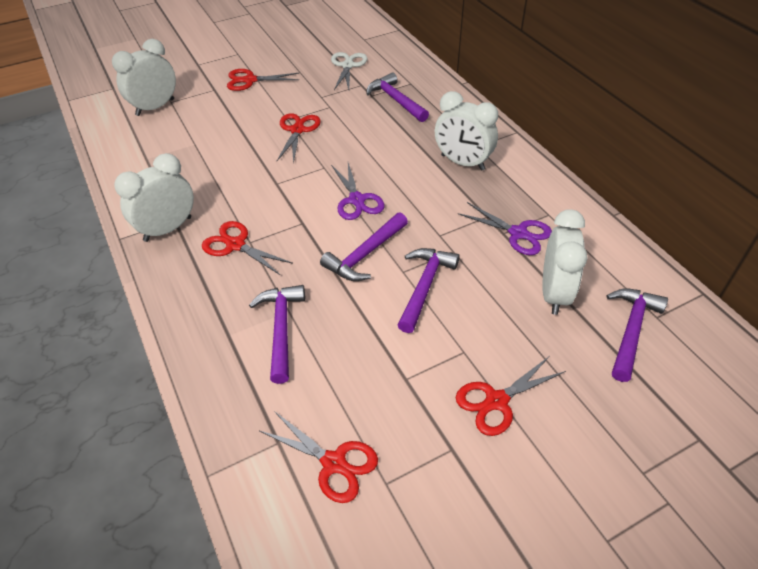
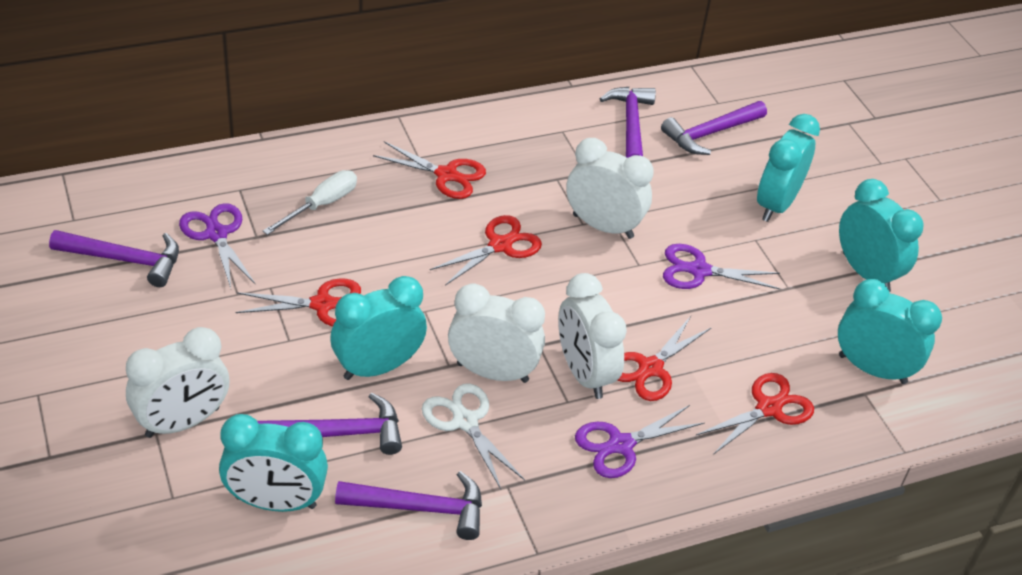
purple scissors: 2 -> 3
turquoise clock: 0 -> 5
white screwdriver: 0 -> 1

